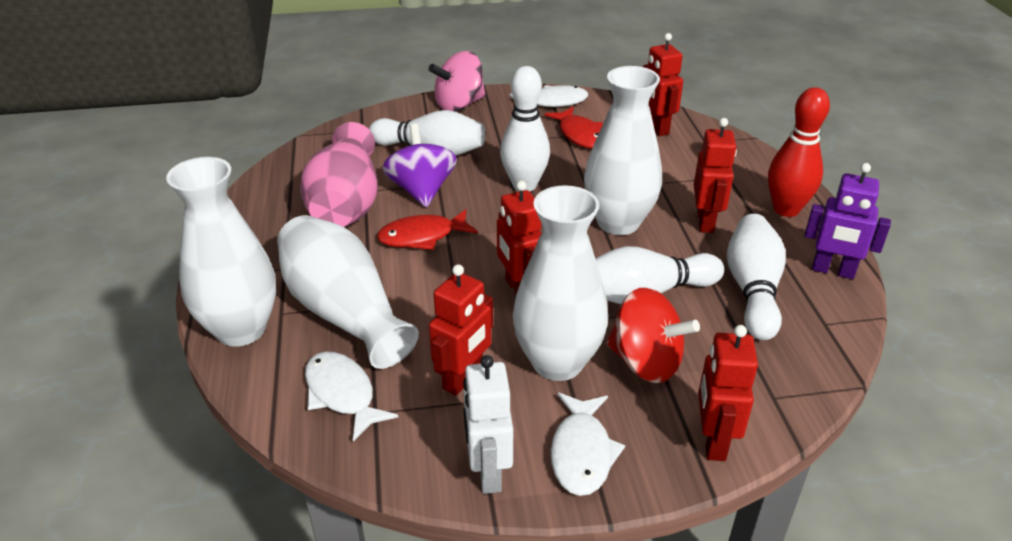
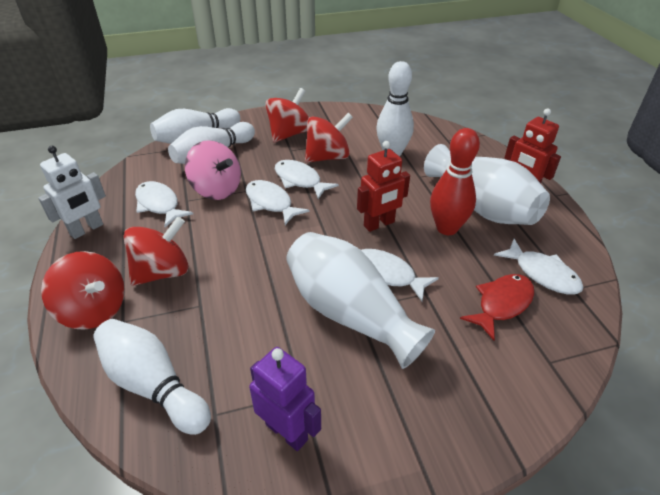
pink vase: 1 -> 0
purple spinning top: 1 -> 0
red fish: 2 -> 1
red robot: 5 -> 2
red spinning top: 1 -> 4
white fish: 3 -> 5
white vase: 4 -> 2

